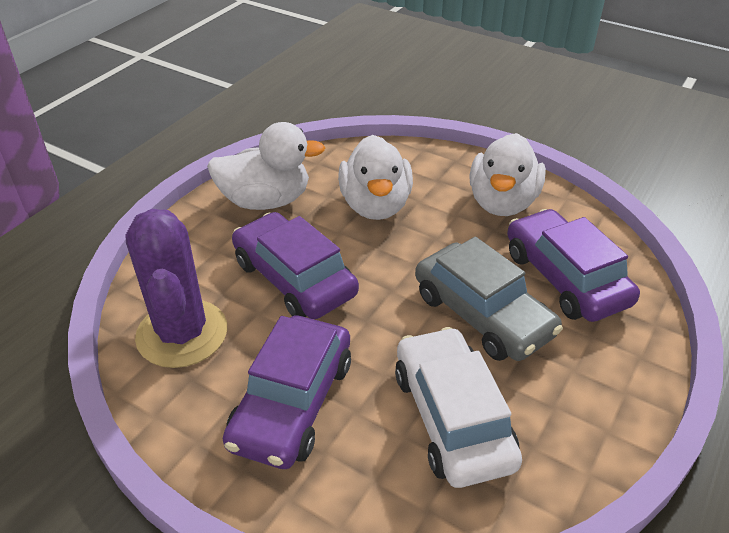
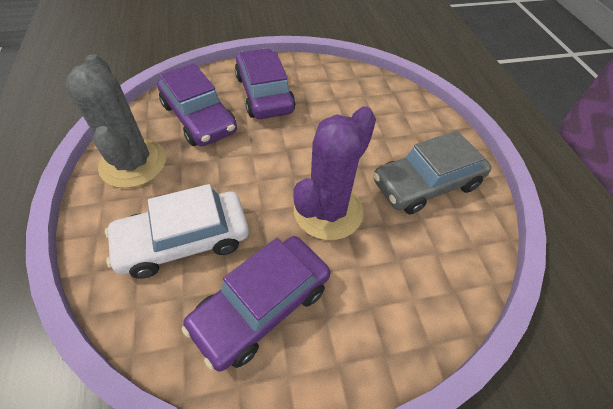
grey cactus: 0 -> 1
white duck: 3 -> 0

